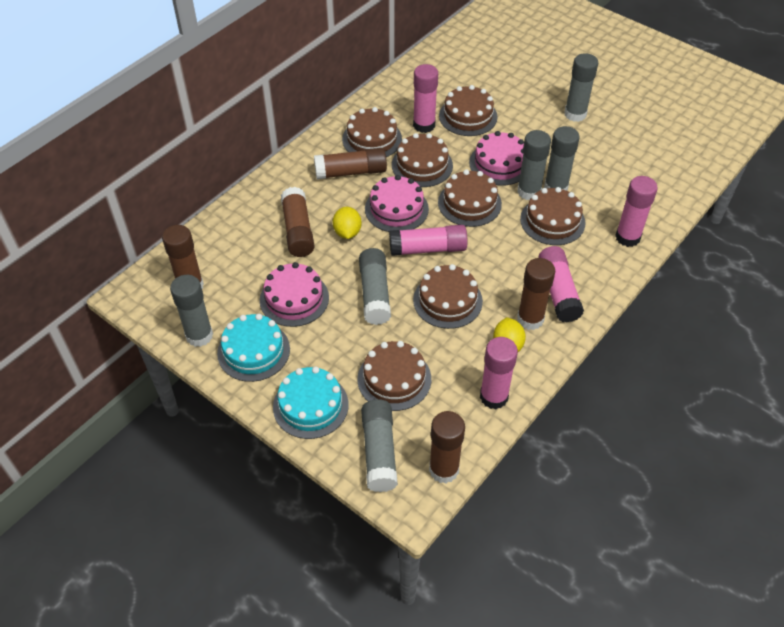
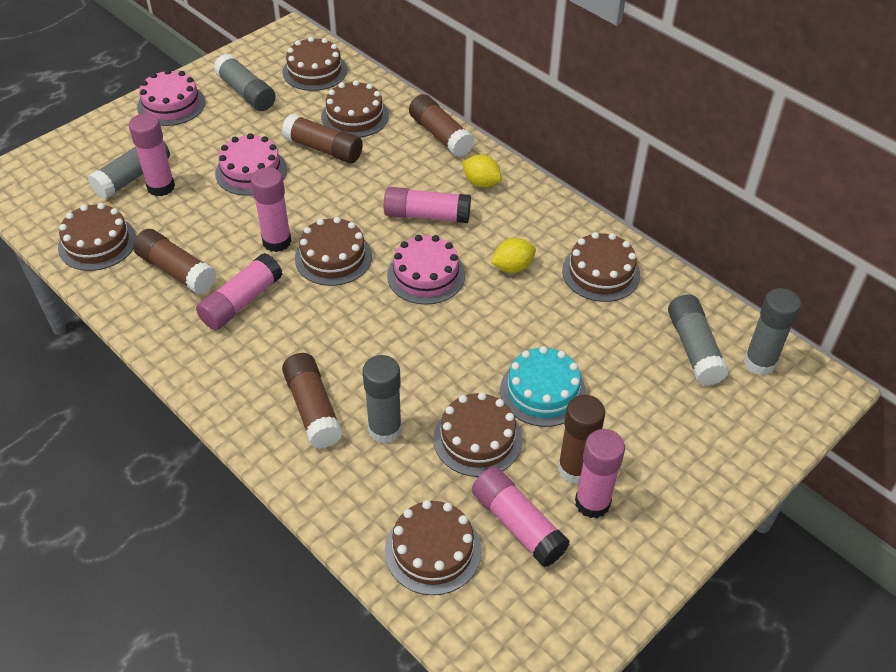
grey glue stick: 6 -> 5
pink glue stick: 5 -> 6
turquoise cake: 2 -> 1

